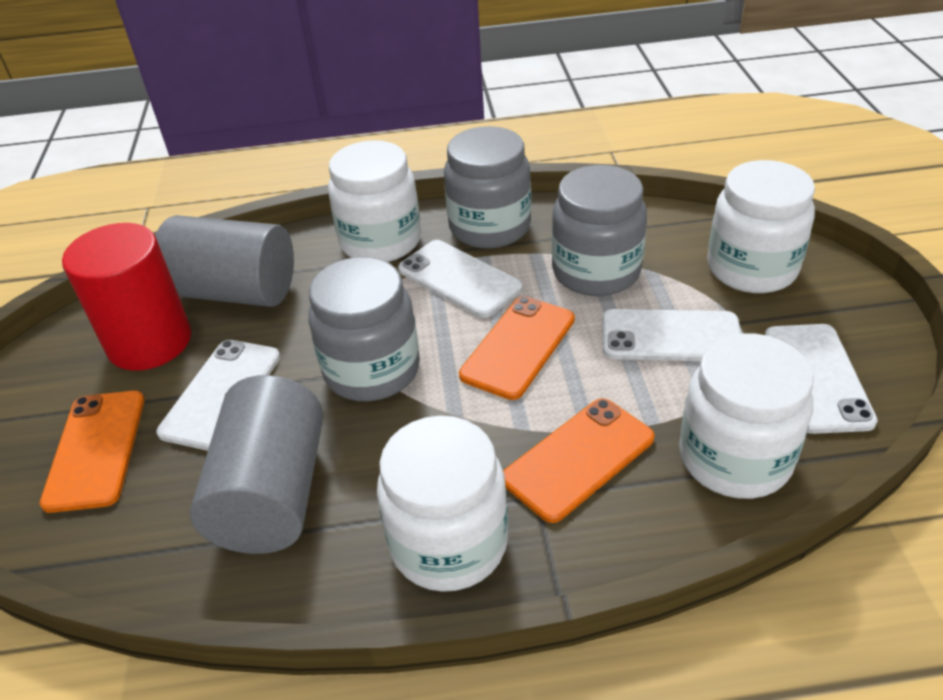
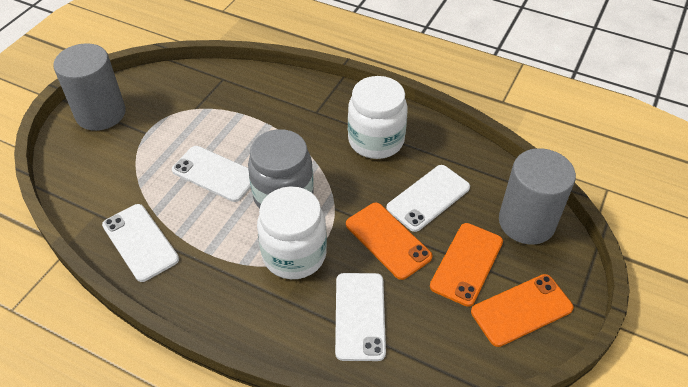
grey jar: 3 -> 1
red cylinder: 1 -> 0
white jar: 4 -> 2

